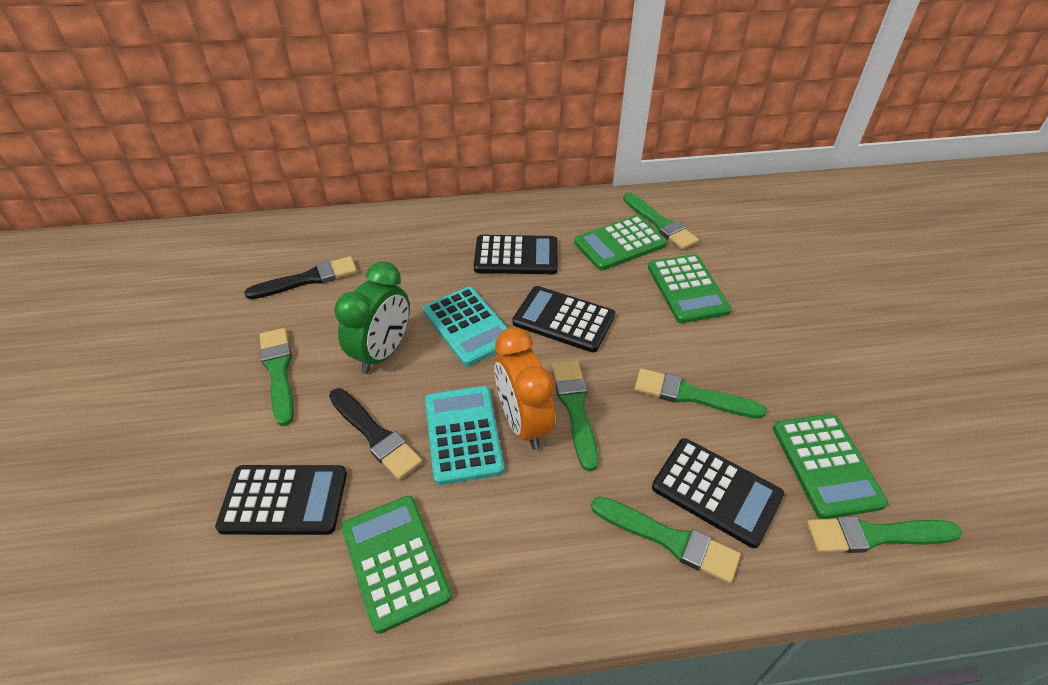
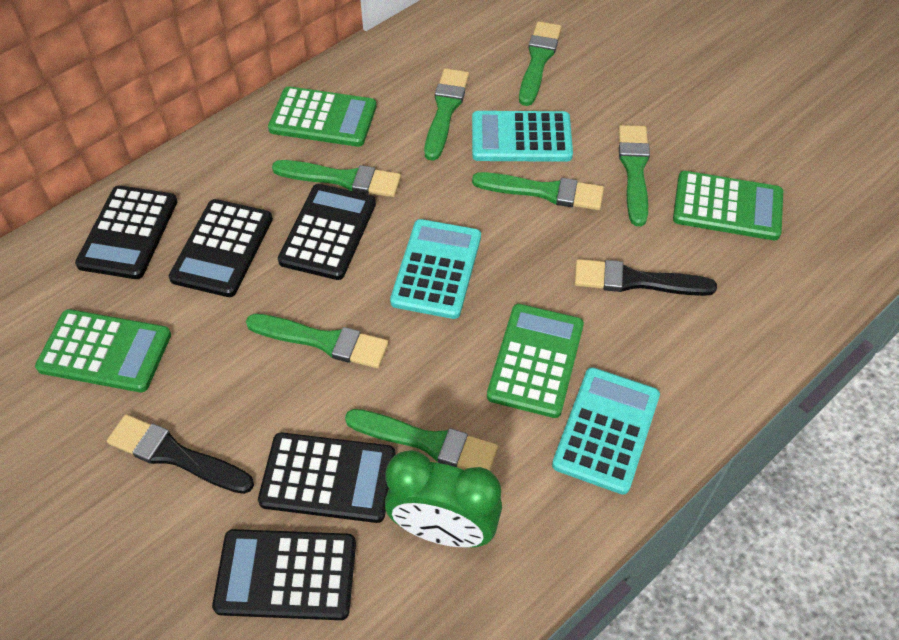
black calculator: 4 -> 5
green brush: 6 -> 7
orange clock: 1 -> 0
turquoise calculator: 2 -> 3

